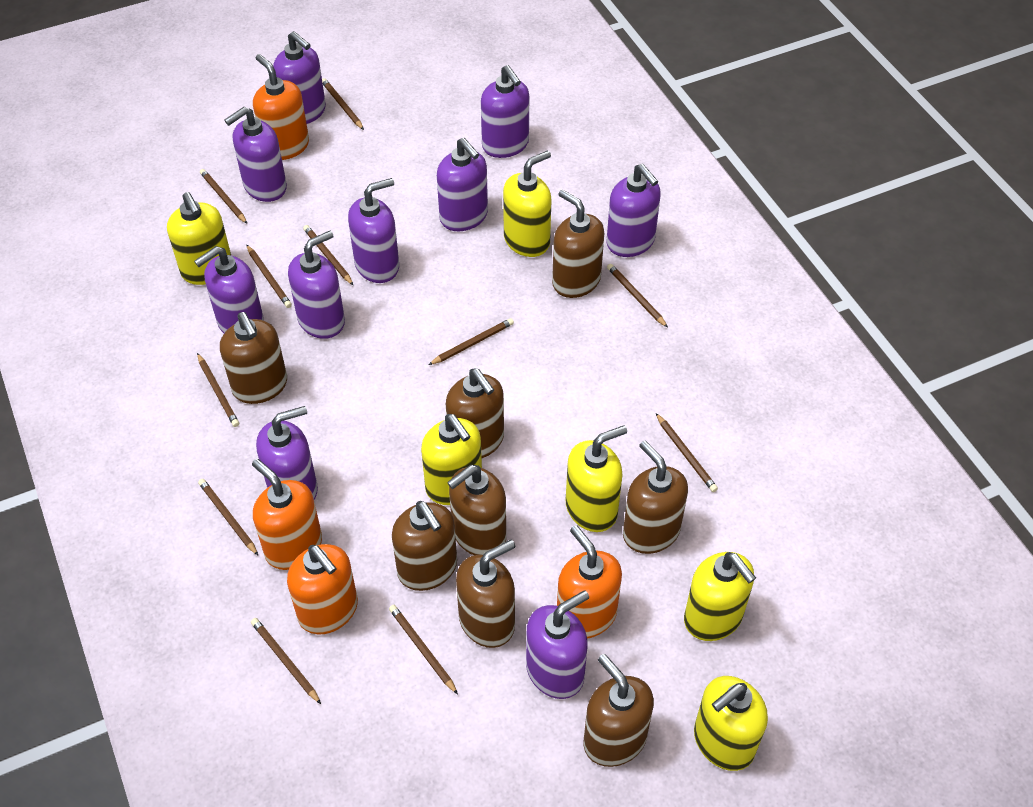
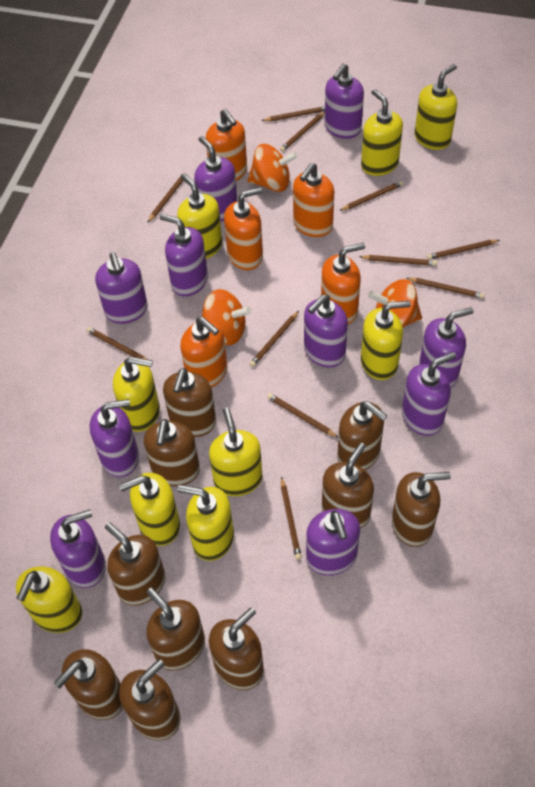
brown soap dispenser: 8 -> 10
orange soap dispenser: 4 -> 5
orange spinning top: 0 -> 3
yellow soap dispenser: 6 -> 9

